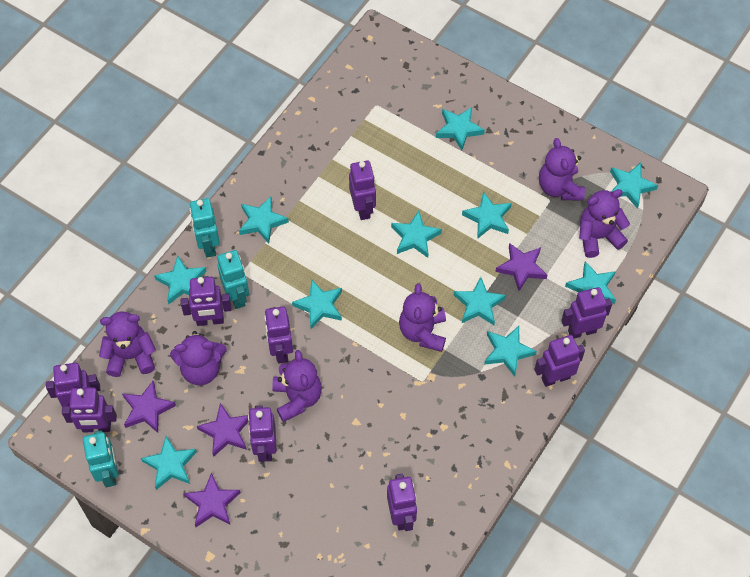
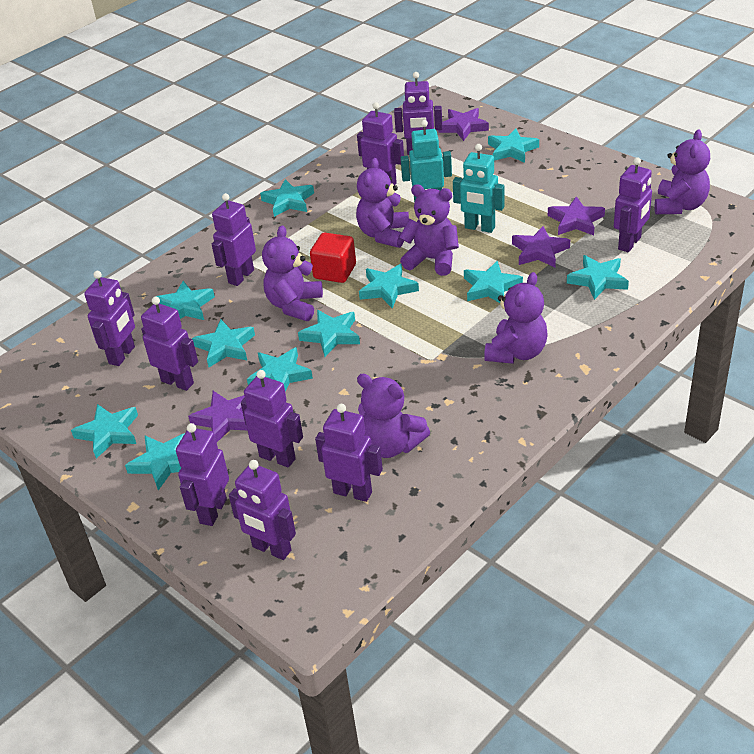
purple robot: 9 -> 10
red cube: 0 -> 1
turquoise robot: 3 -> 2

